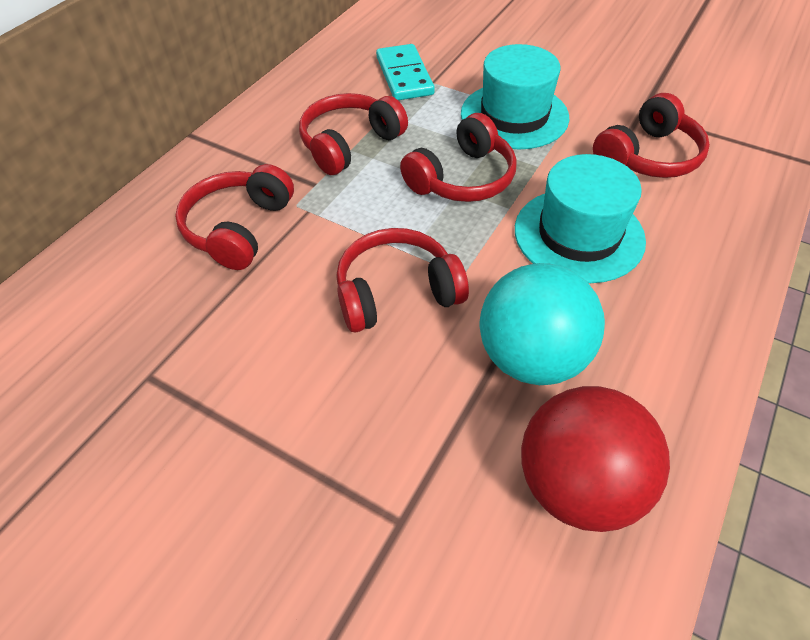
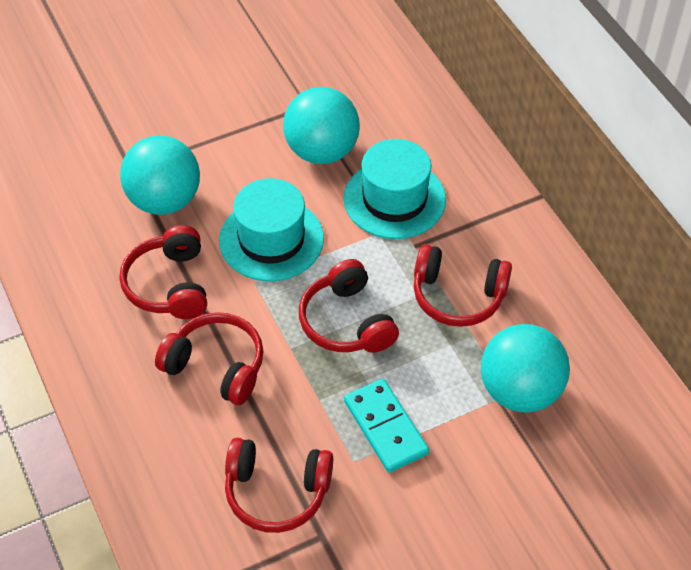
red ball: 1 -> 0
turquoise ball: 1 -> 3

